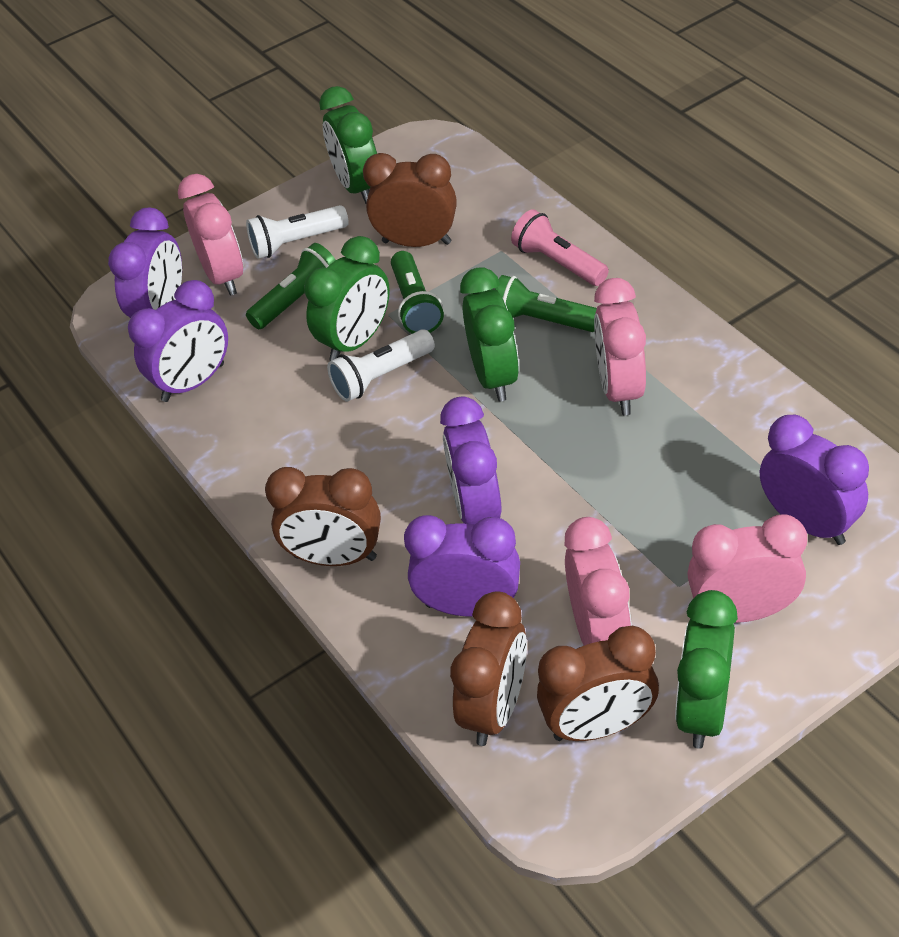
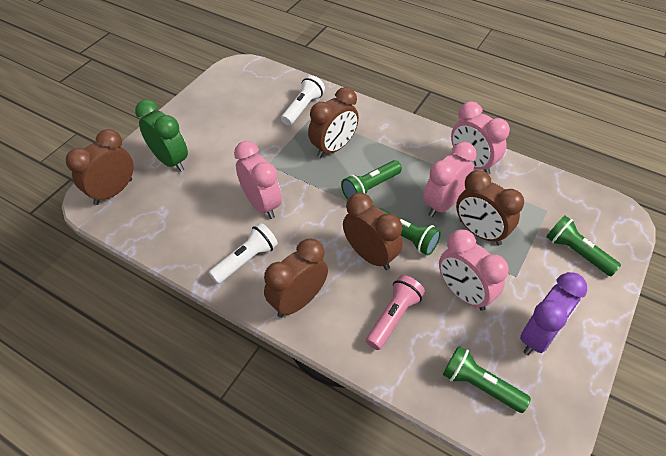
brown clock: 4 -> 5
green clock: 4 -> 1
green flashlight: 3 -> 4
purple clock: 5 -> 1

